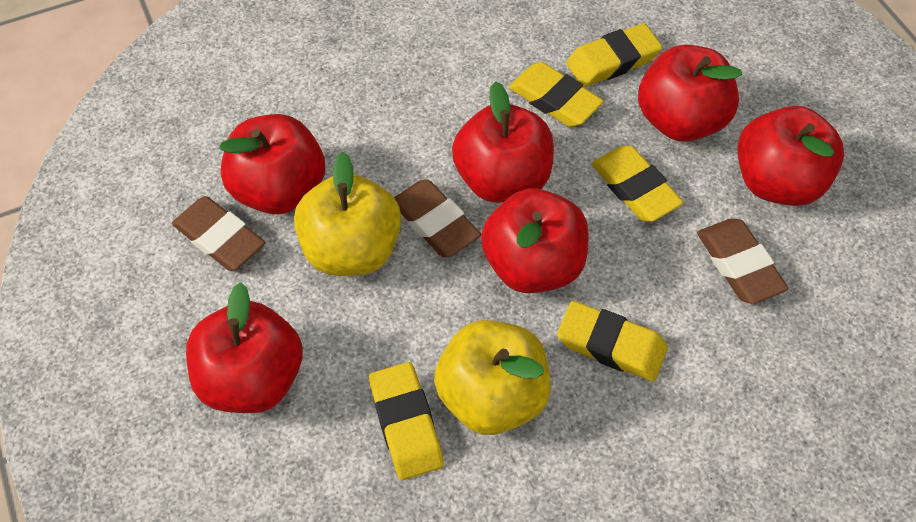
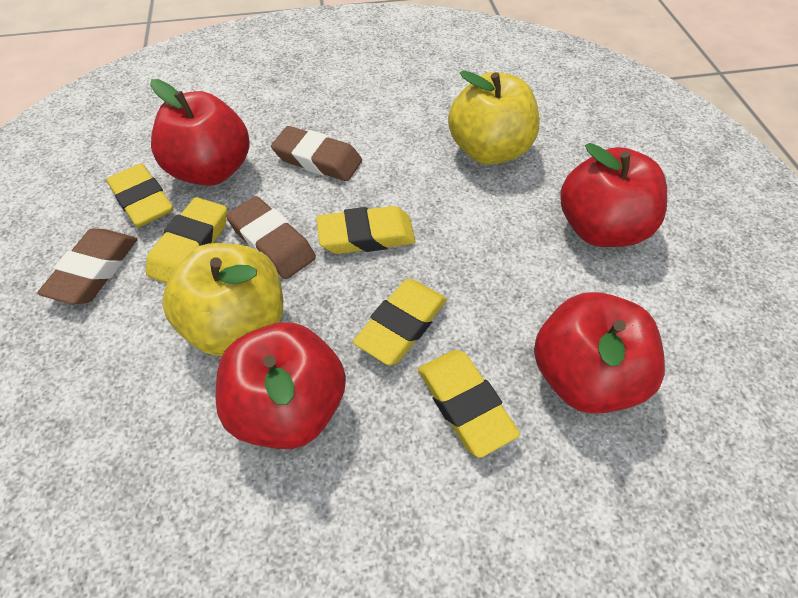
red apple: 6 -> 4

